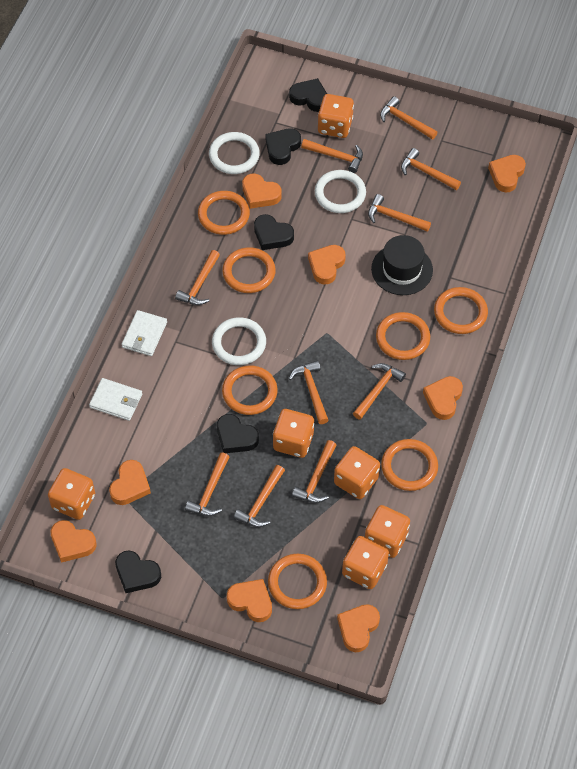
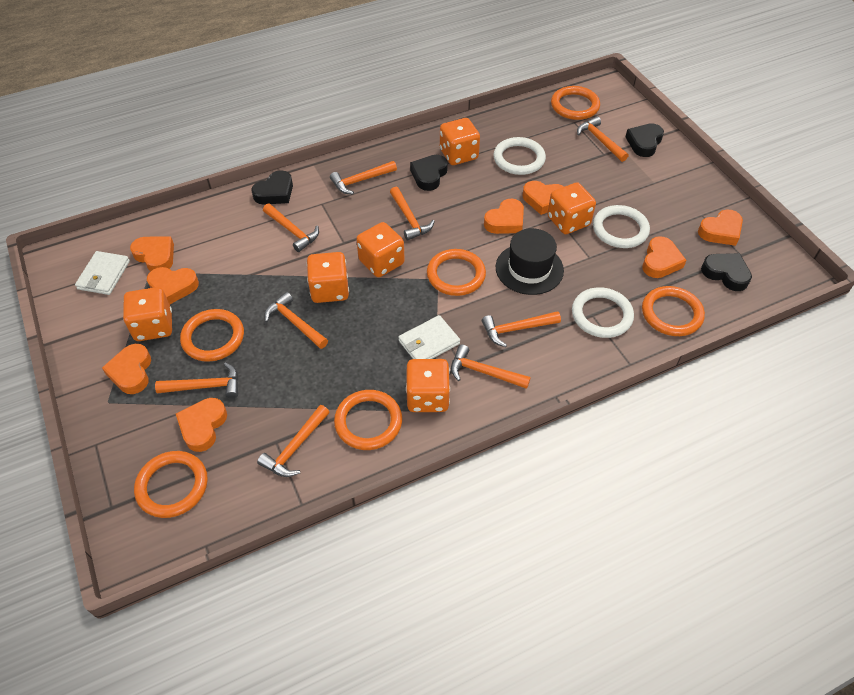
black heart: 5 -> 4
orange hammer: 10 -> 9
orange ring: 7 -> 6

